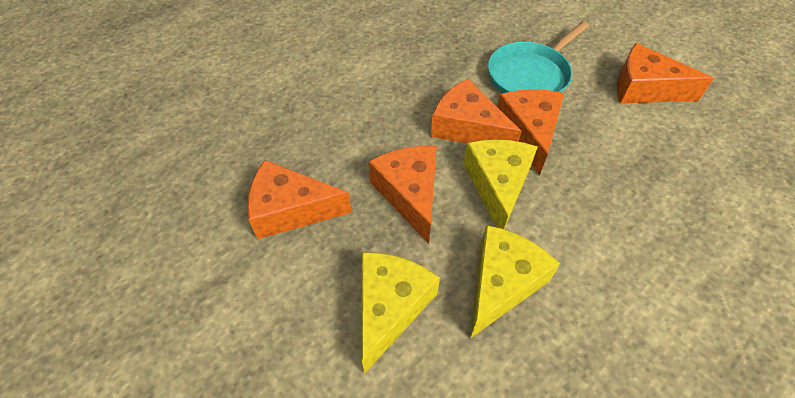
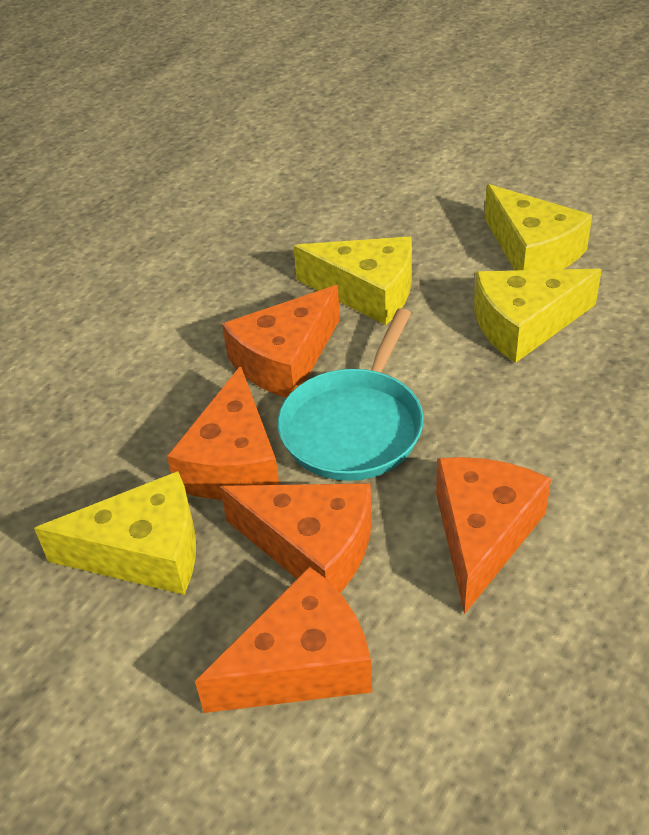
yellow cheese: 3 -> 4

